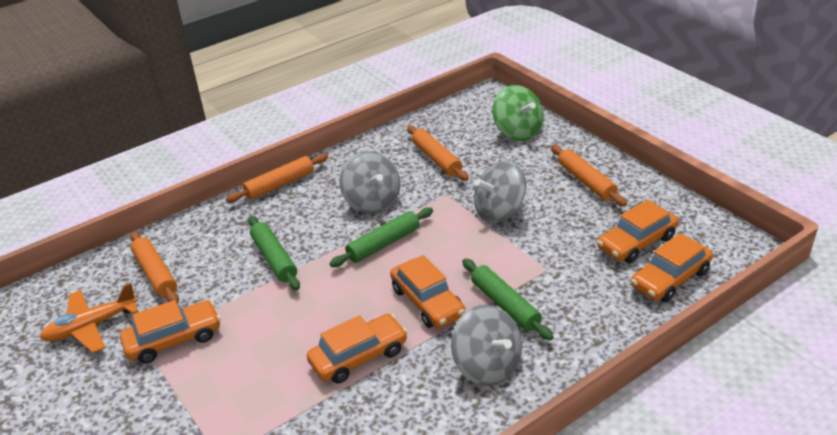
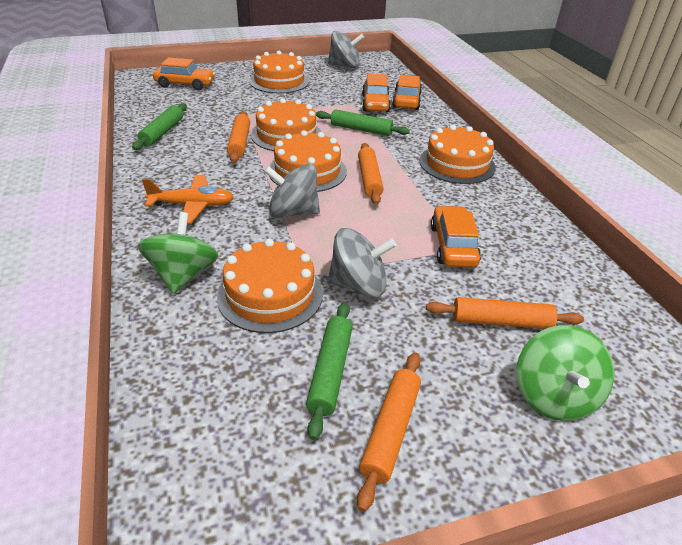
green spinning top: 1 -> 2
orange cake: 0 -> 5
orange car: 5 -> 4

